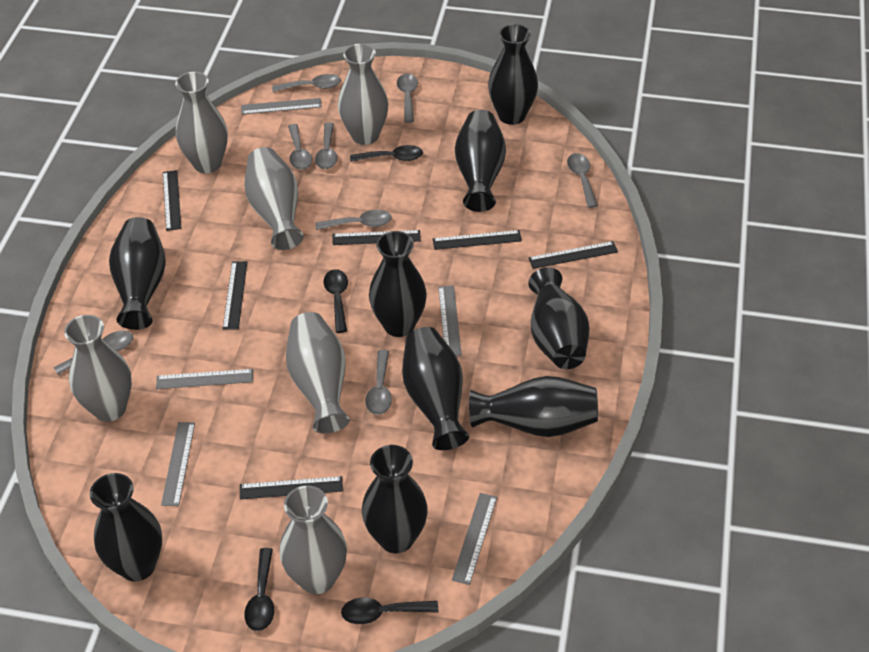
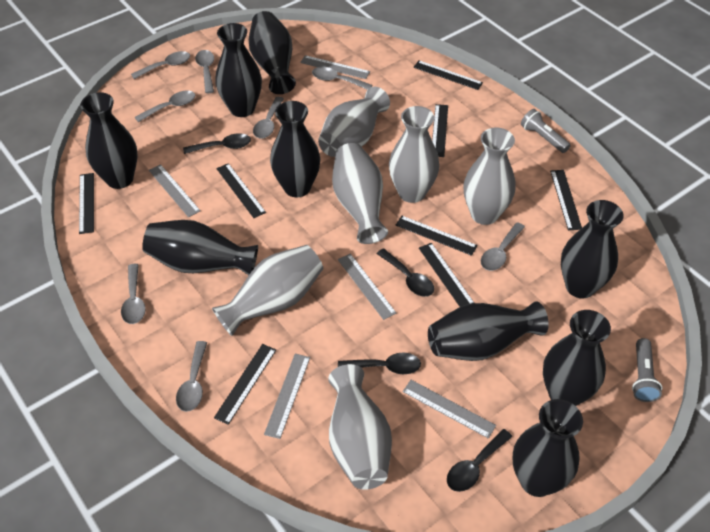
black ruler: 6 -> 8
grey flashlight: 0 -> 2

